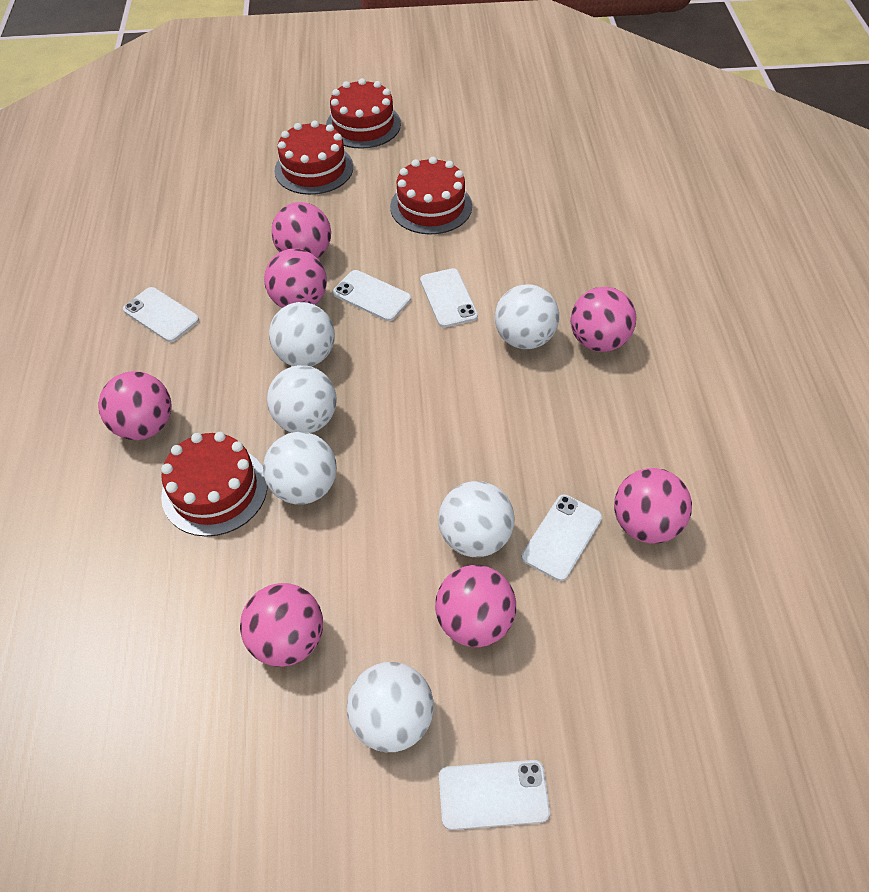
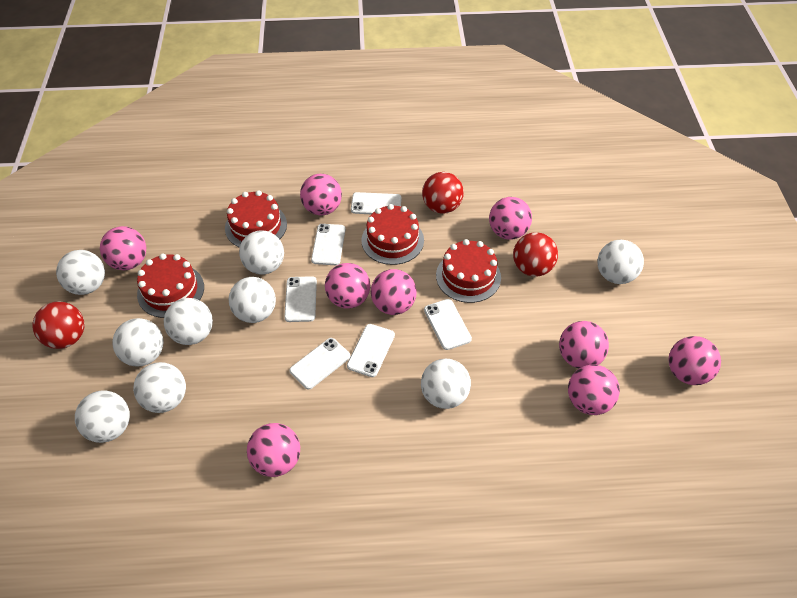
pink ball: 7 -> 9
red ball: 0 -> 3
white ball: 6 -> 9
white phone: 5 -> 6

